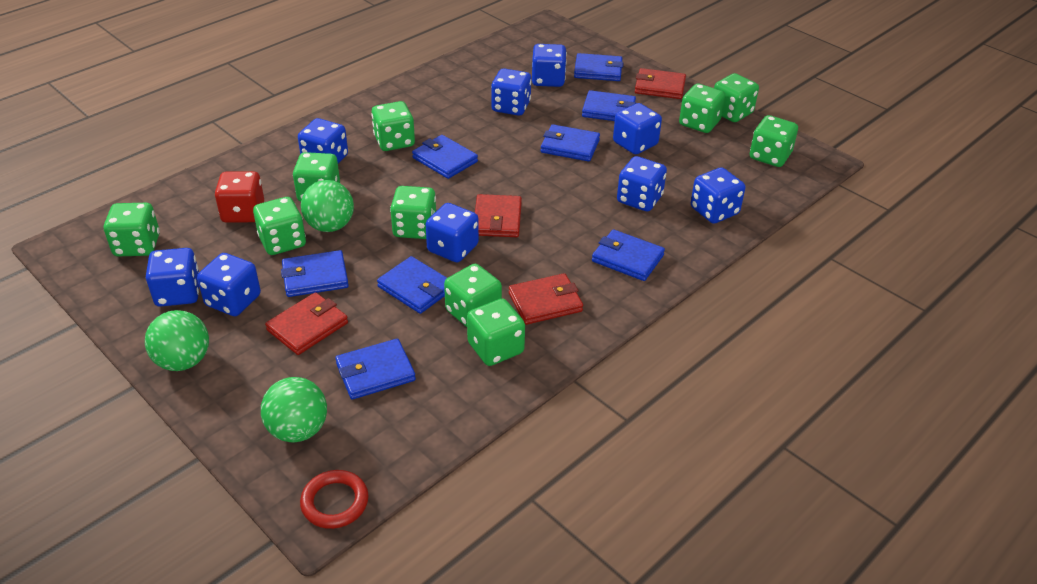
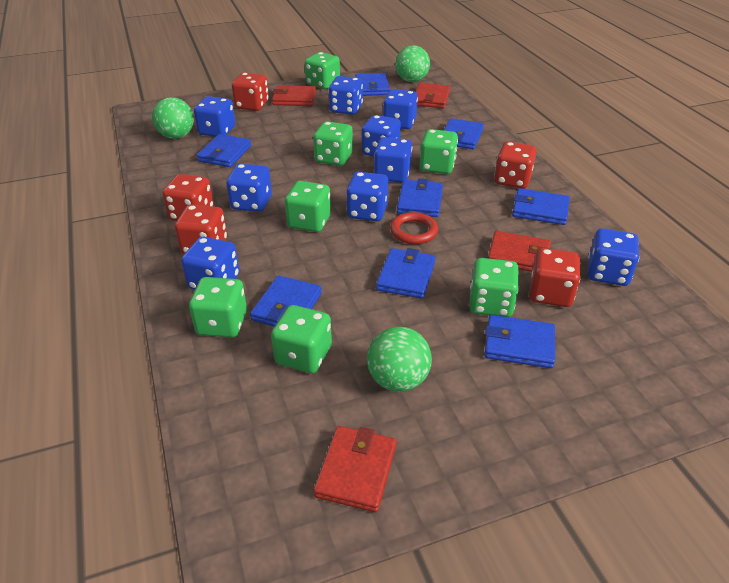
green dice: 10 -> 7
red dice: 1 -> 5

